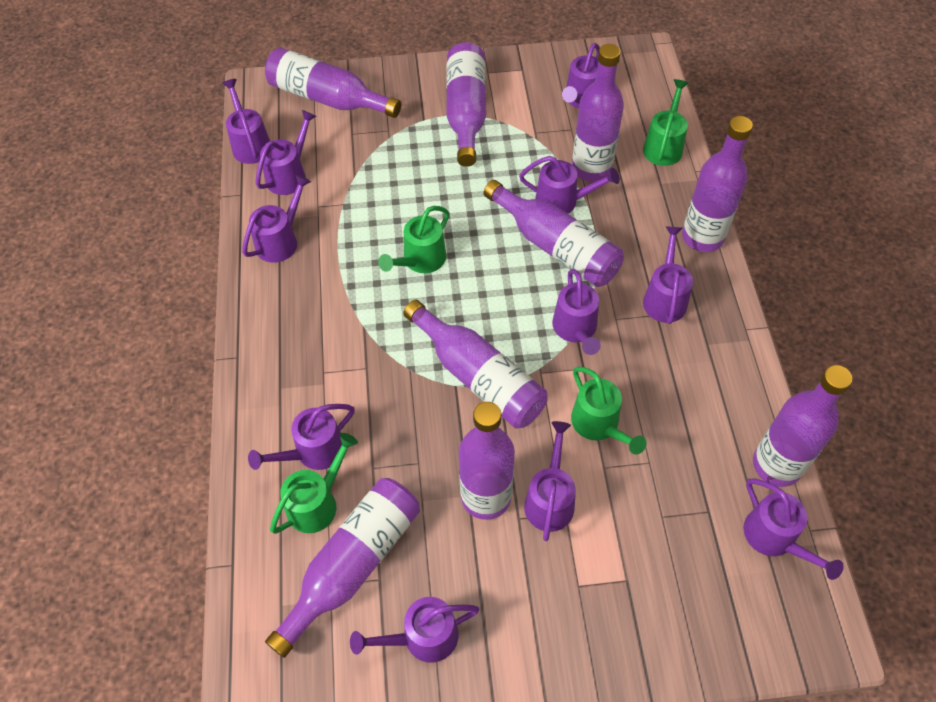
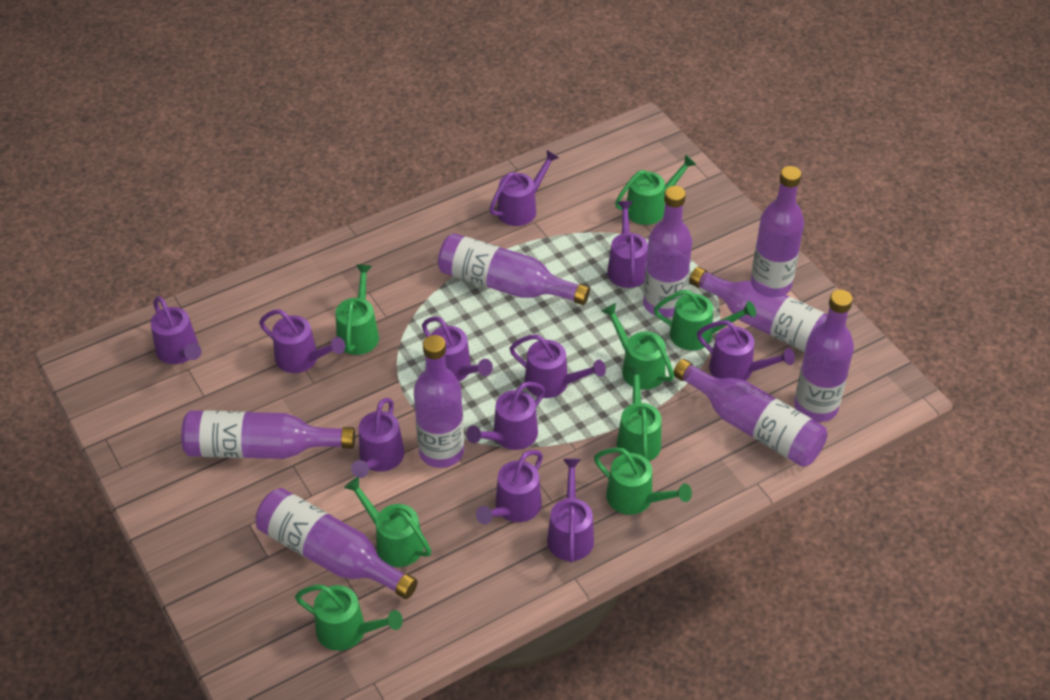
green watering can: 4 -> 8

